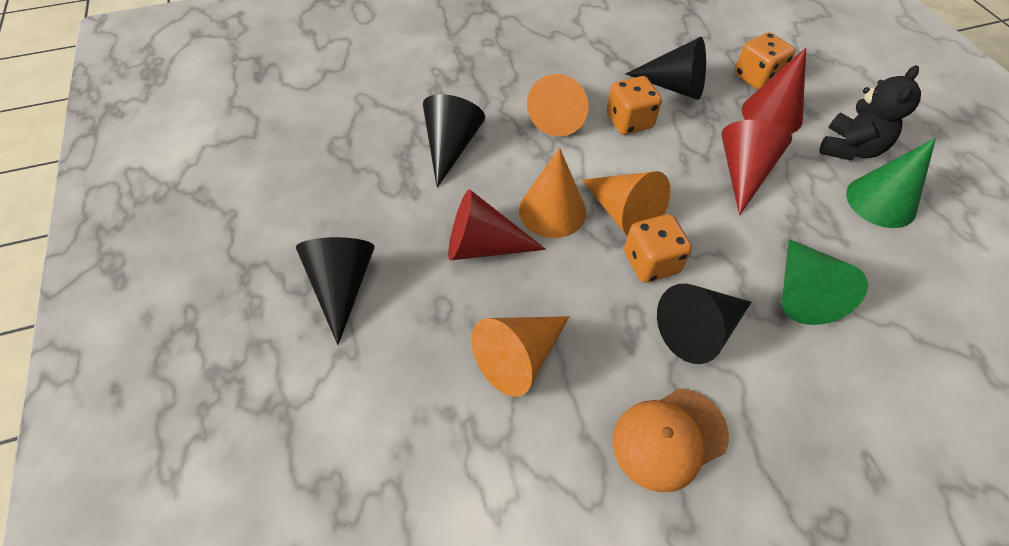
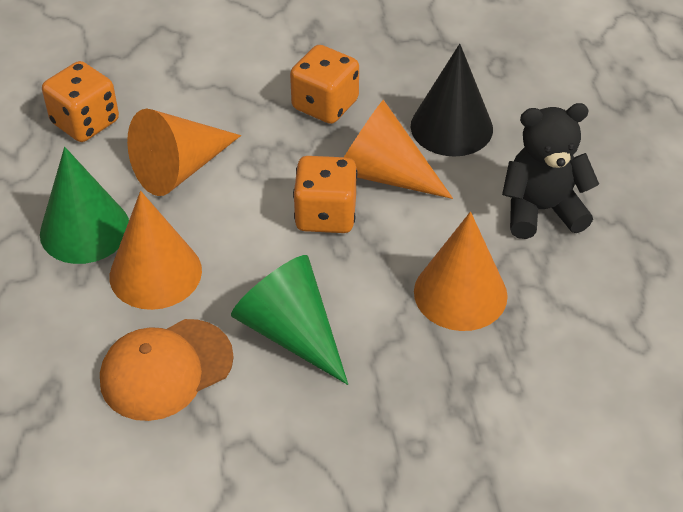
black cone: 4 -> 1
red cone: 3 -> 0

